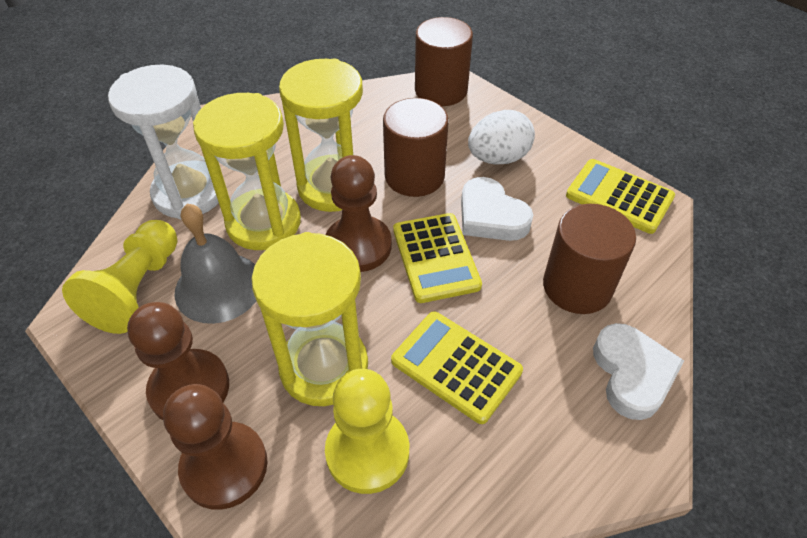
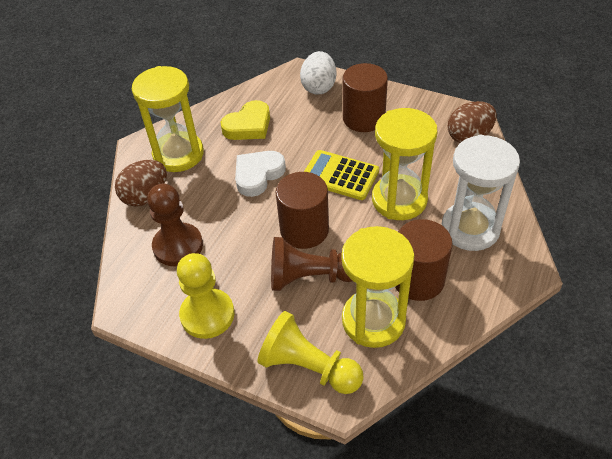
brown egg: 0 -> 2
brown pawn: 3 -> 2
grey bell: 1 -> 0
white heart: 2 -> 1
yellow calculator: 3 -> 1
yellow heart: 0 -> 1

